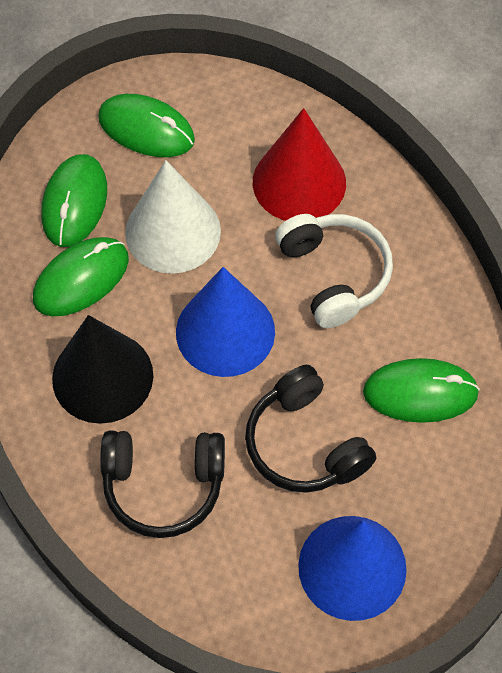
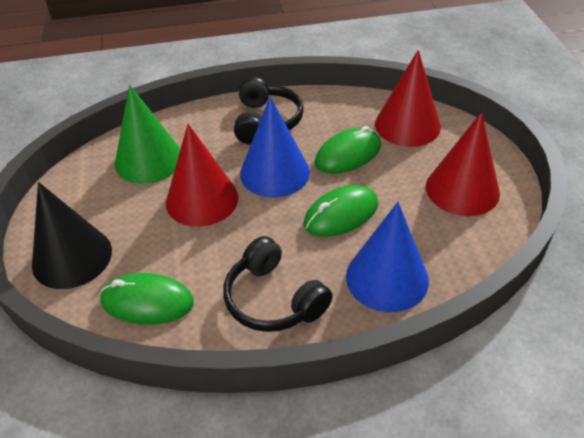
green cone: 0 -> 1
green mouse: 4 -> 3
red cone: 1 -> 3
white cone: 1 -> 0
white headphones: 1 -> 0

